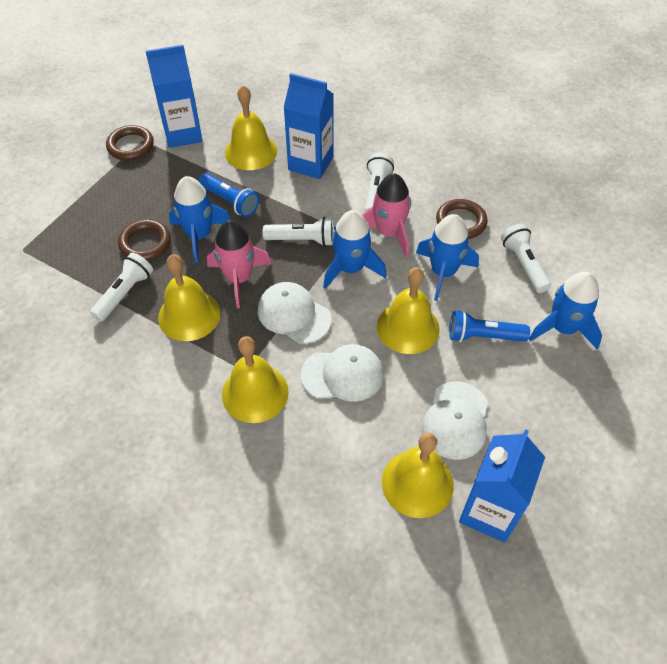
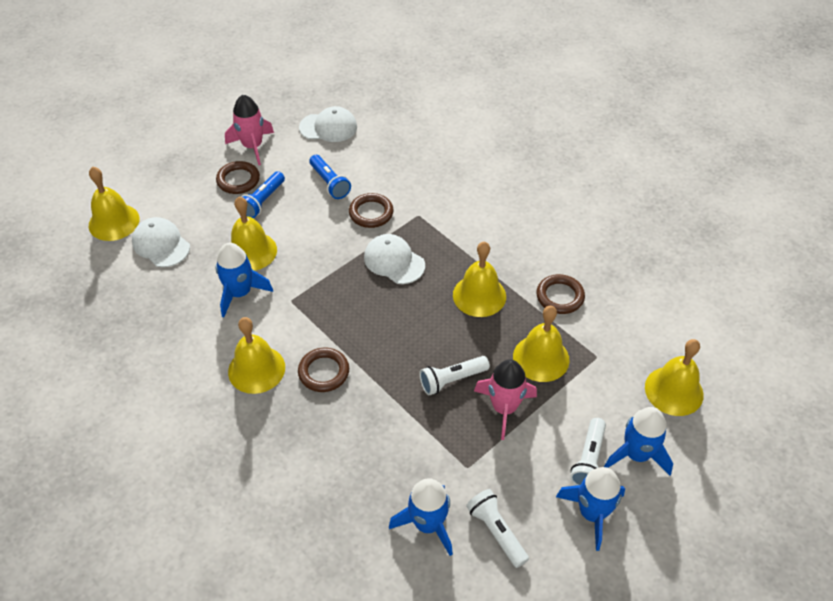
blue carton: 3 -> 0
brown ring: 3 -> 4
white flashlight: 4 -> 3
yellow bell: 5 -> 6

